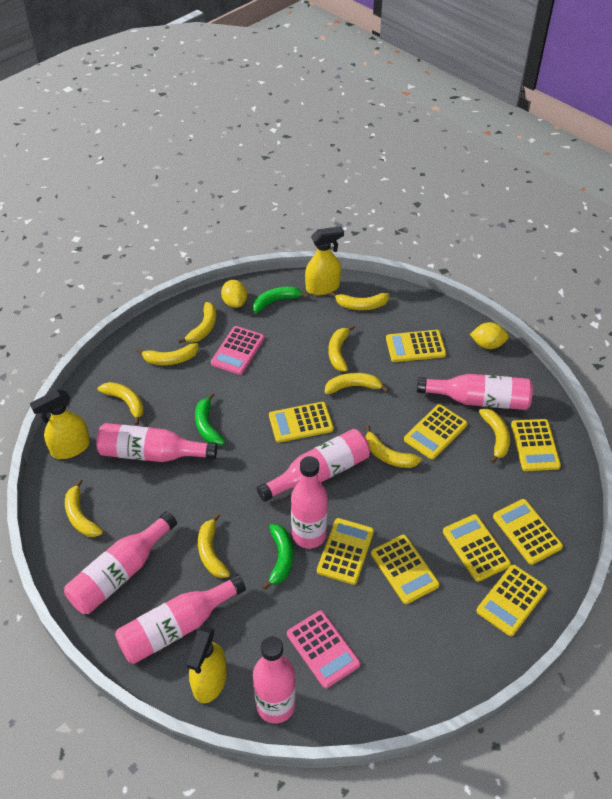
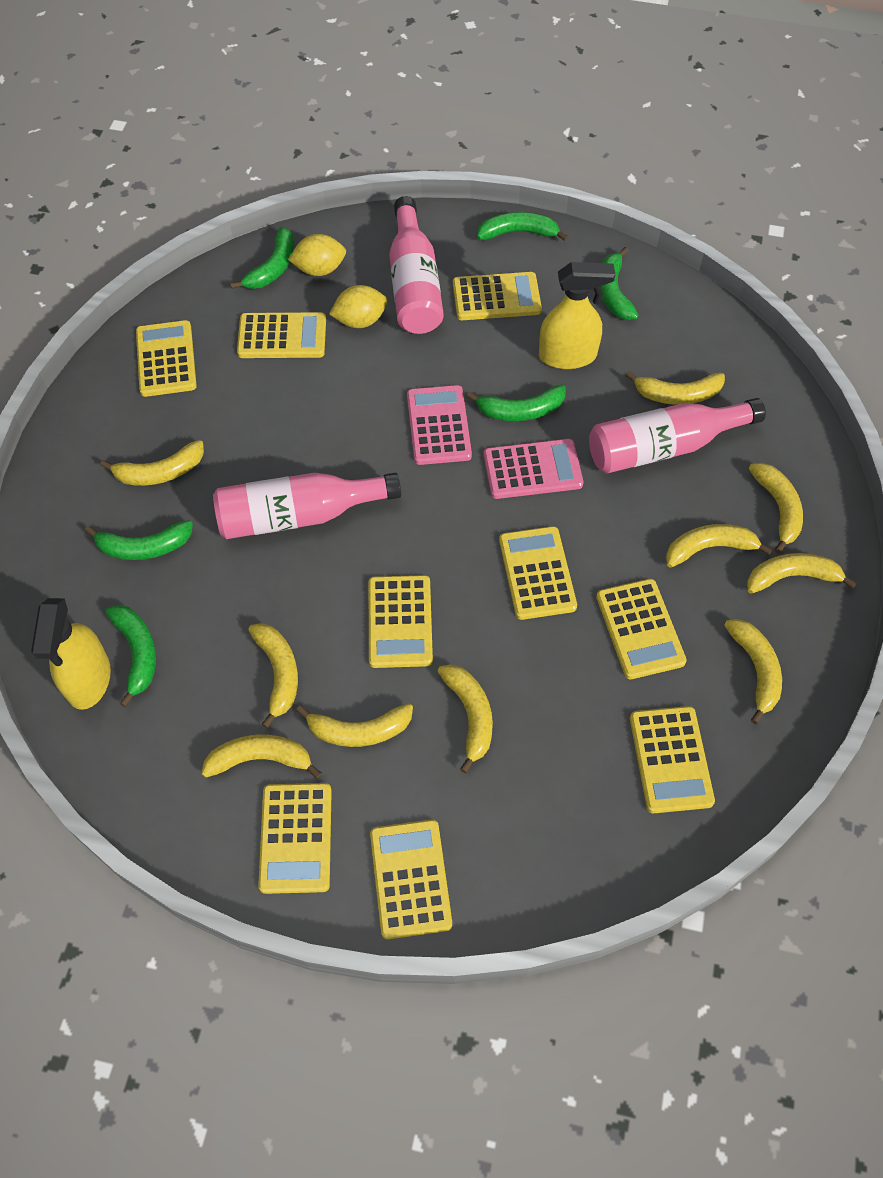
green banana: 3 -> 6
pink bottle: 7 -> 3
yellow spray bottle: 3 -> 2

